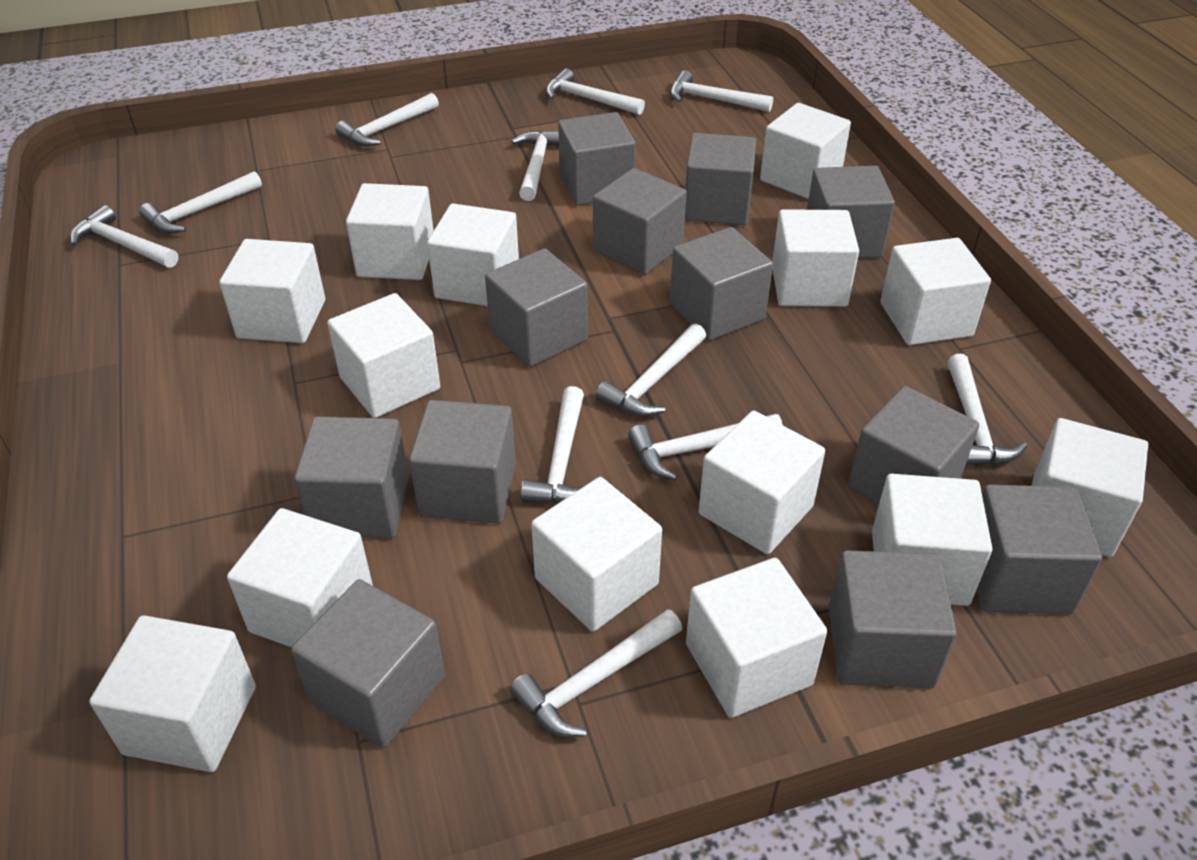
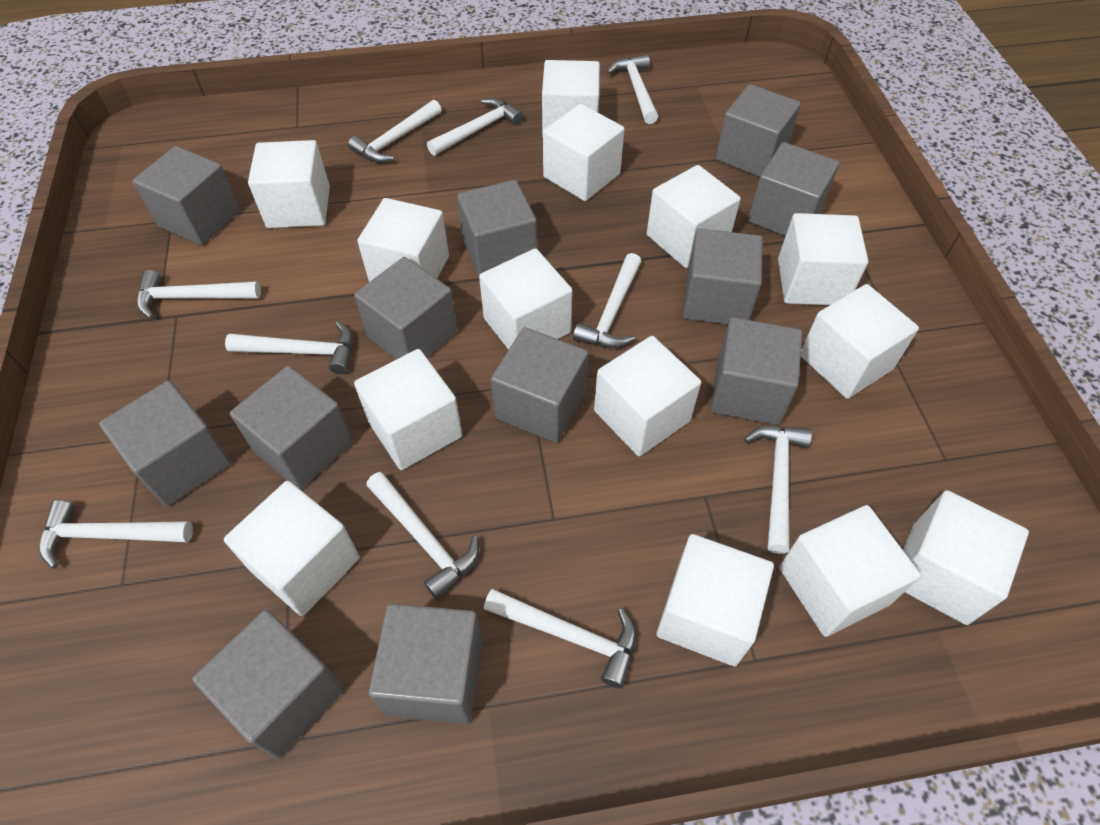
white hammer: 11 -> 10

